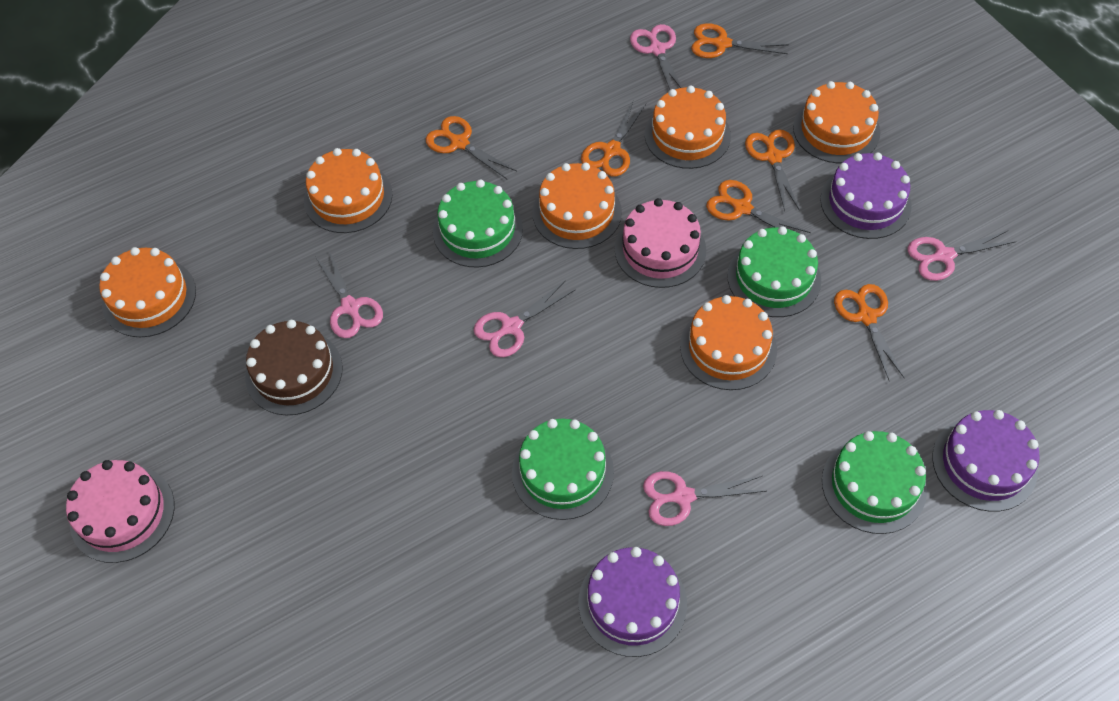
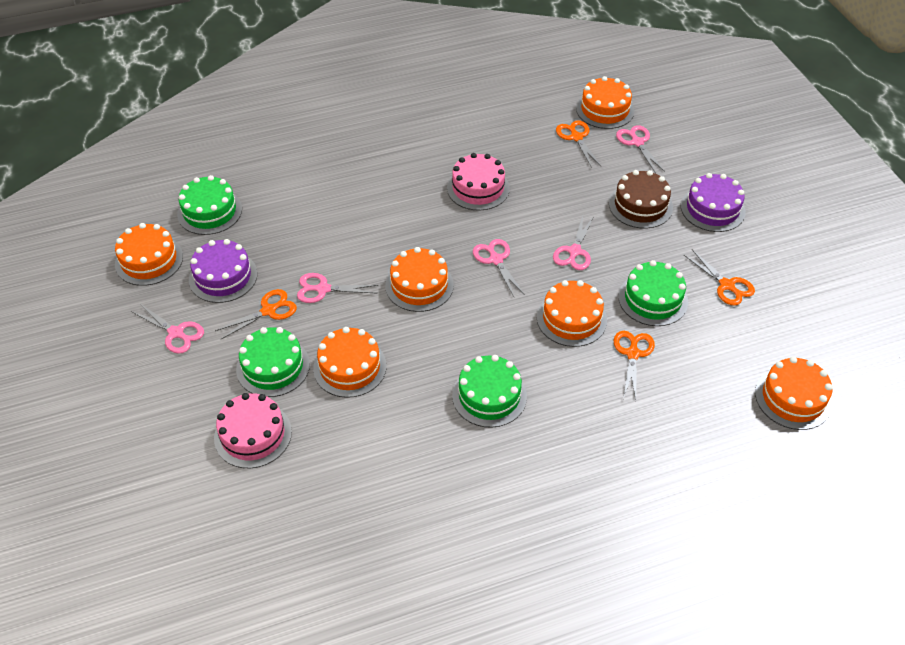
orange scissors: 6 -> 4
purple cake: 3 -> 2

